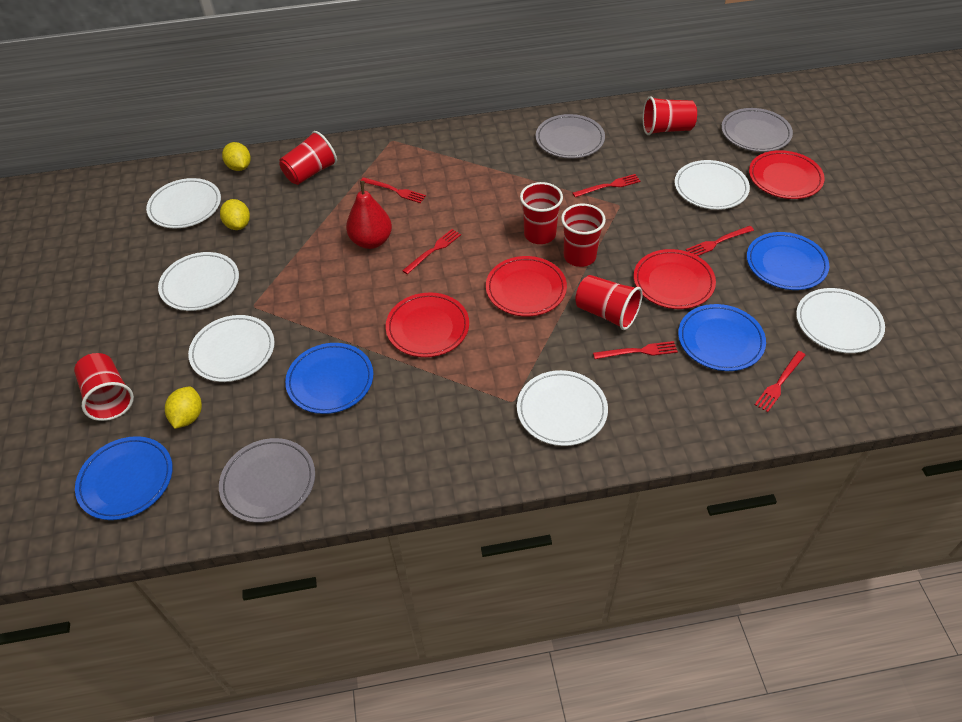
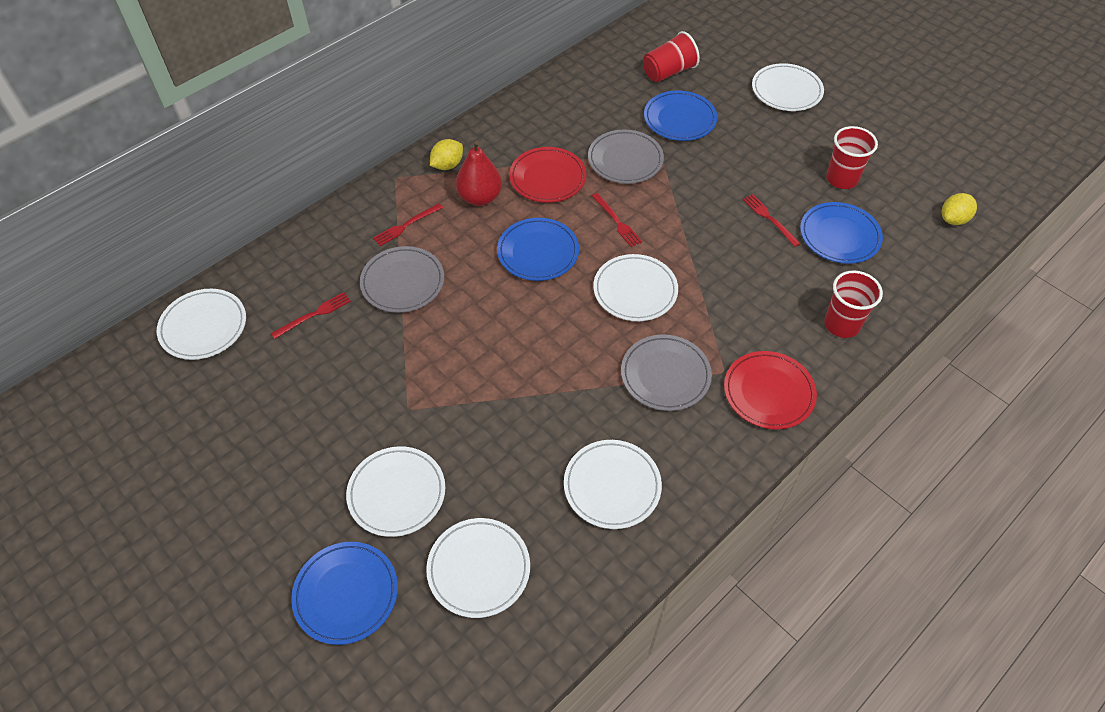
red cup: 6 -> 3
red fork: 6 -> 4
red plate: 4 -> 2
yellow lemon: 3 -> 2

